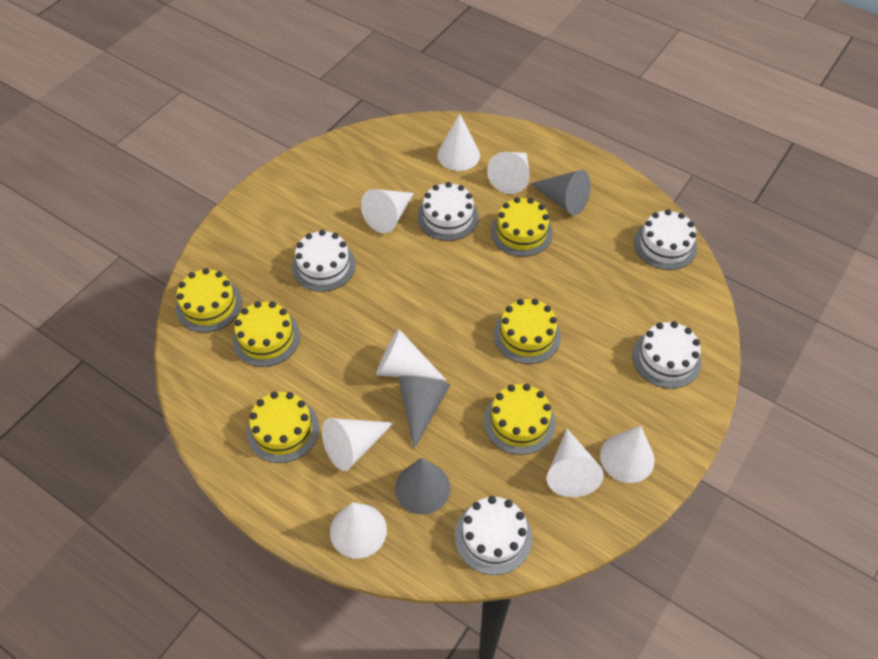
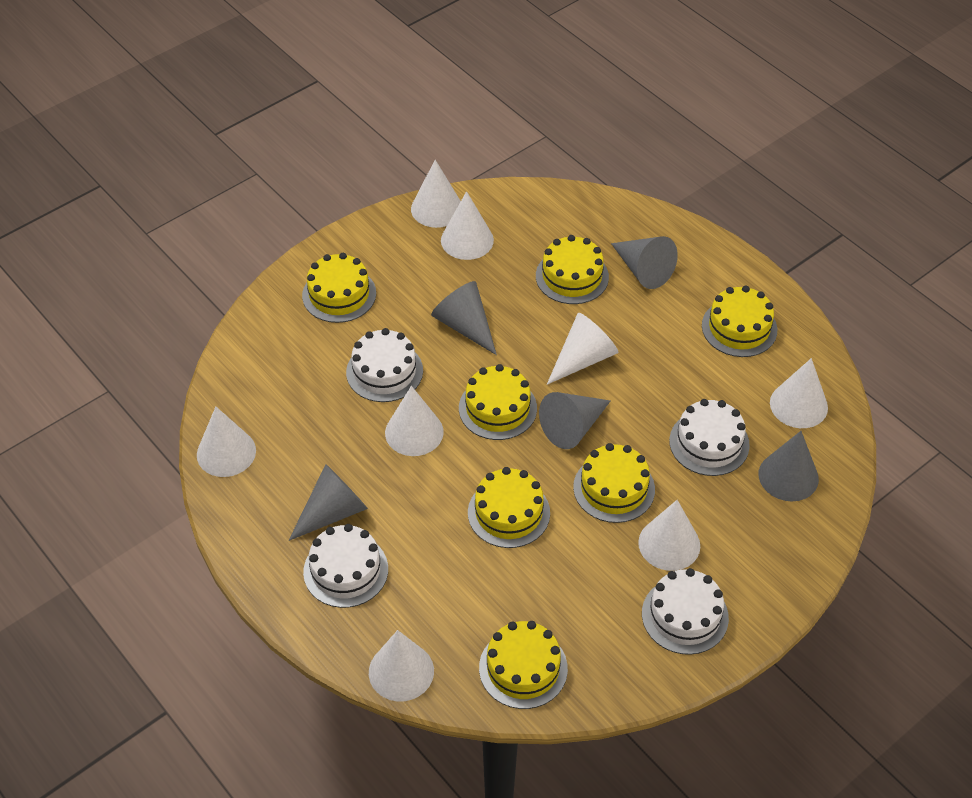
grey cone: 3 -> 5
white cake: 5 -> 4
yellow cake: 6 -> 7

